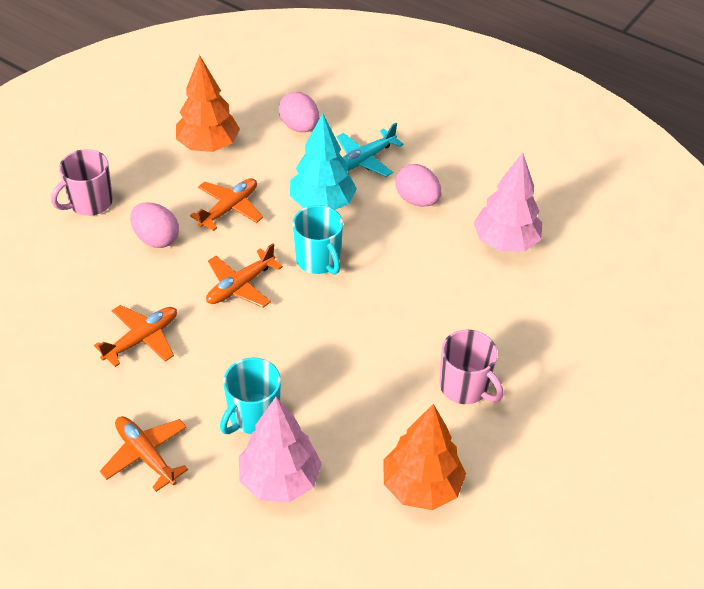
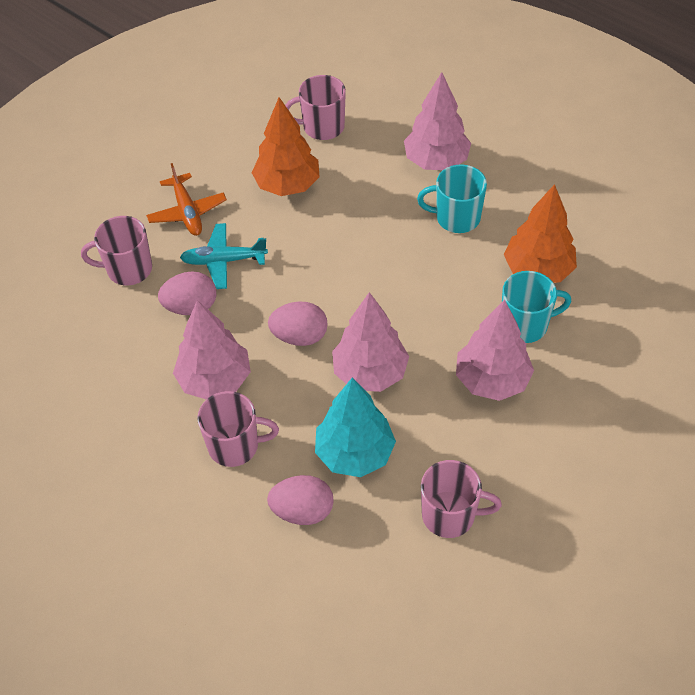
orange plane: 4 -> 1
pink mug: 2 -> 4
pink tree: 2 -> 4

